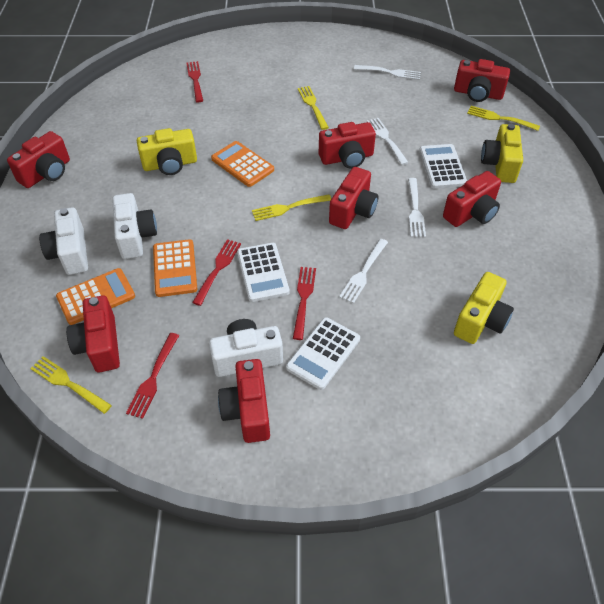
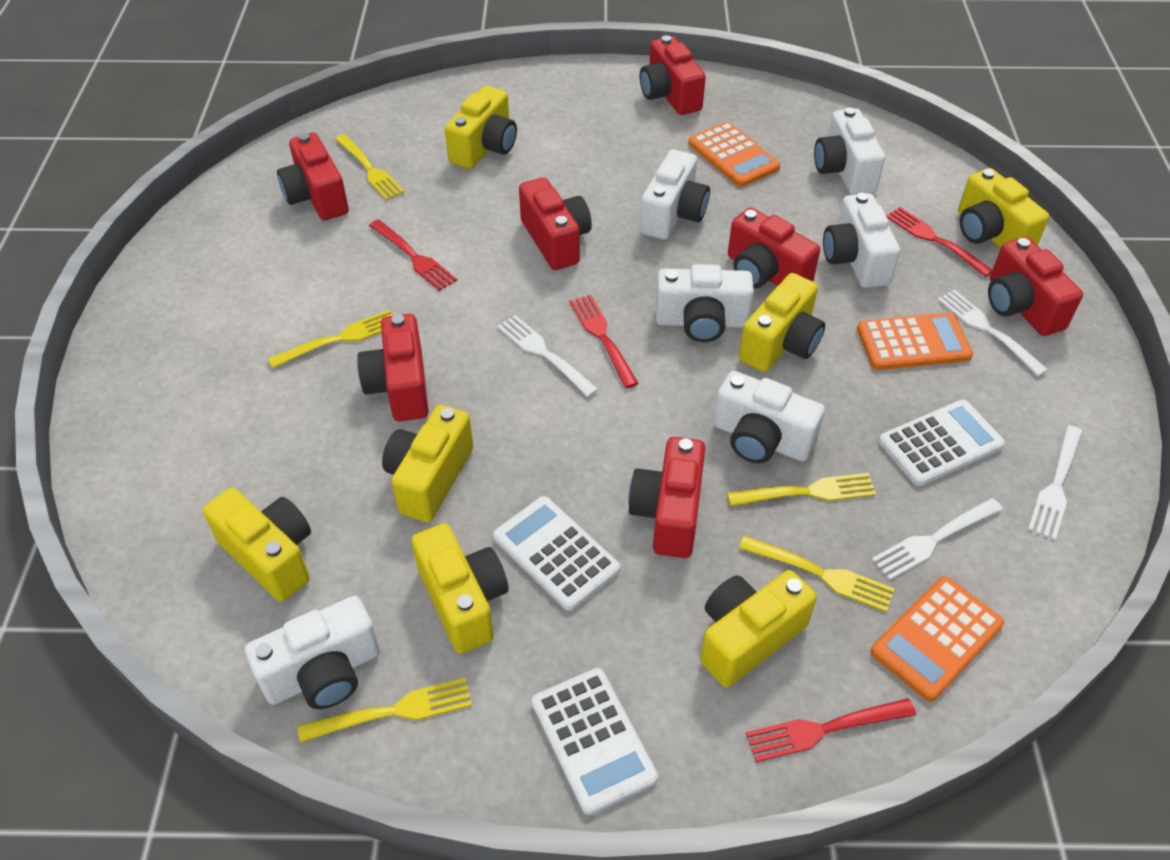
white camera: 3 -> 6
yellow camera: 3 -> 7
yellow fork: 4 -> 5

